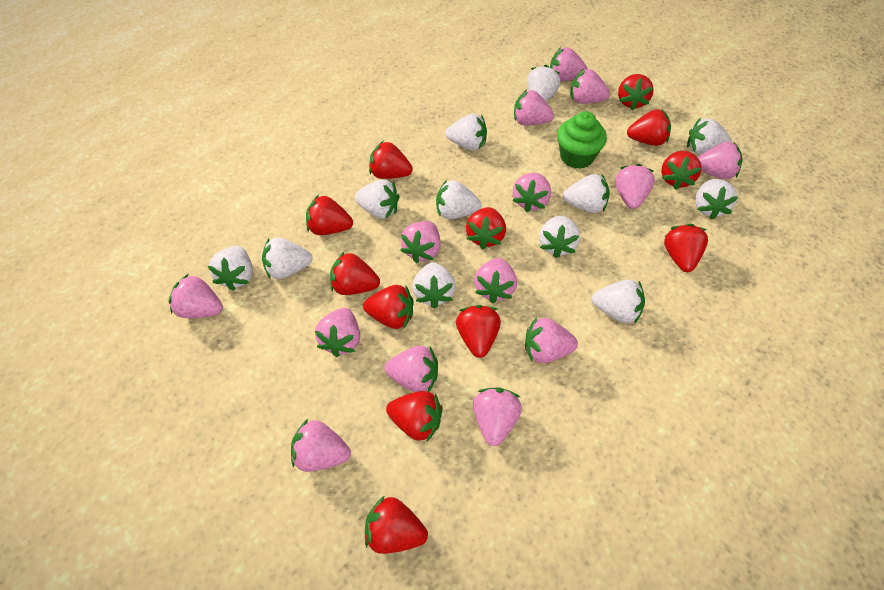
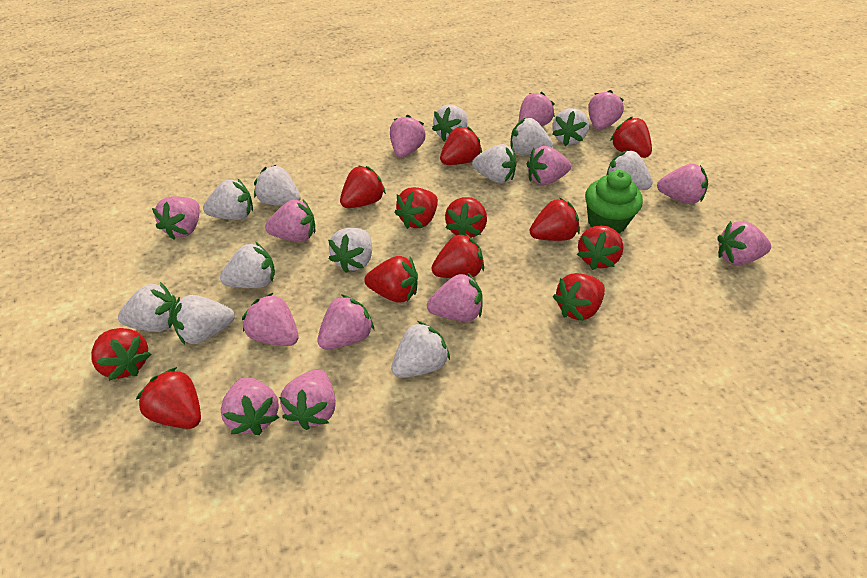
pink strawberry: 14 -> 13

